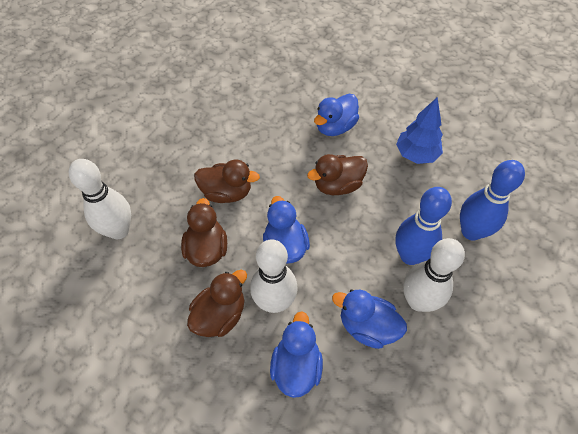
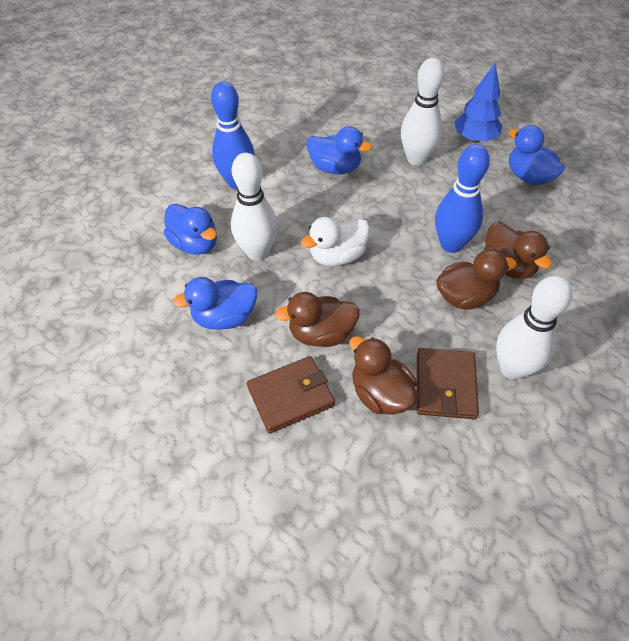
brown wallet: 0 -> 2
white duck: 0 -> 1

